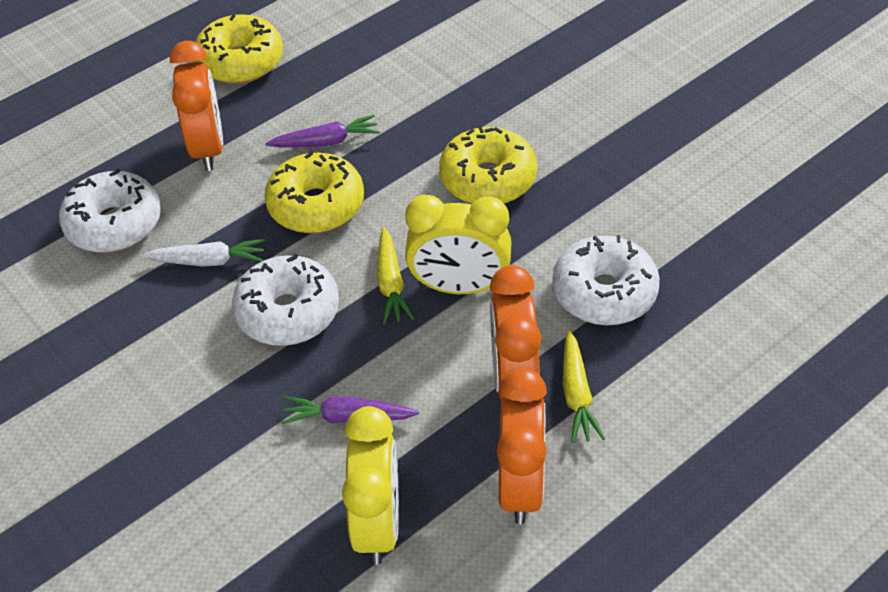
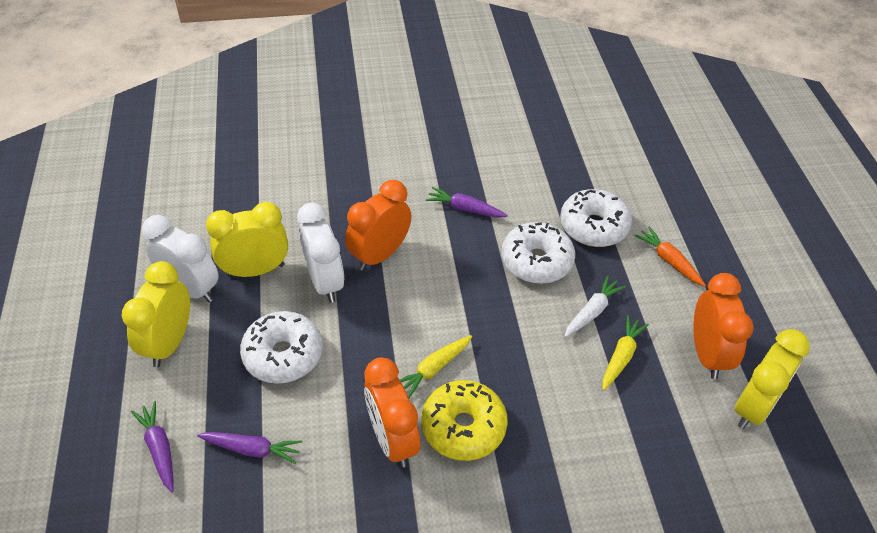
orange carrot: 0 -> 1
purple carrot: 2 -> 3
white clock: 0 -> 2
yellow clock: 2 -> 3
yellow donut: 3 -> 1

